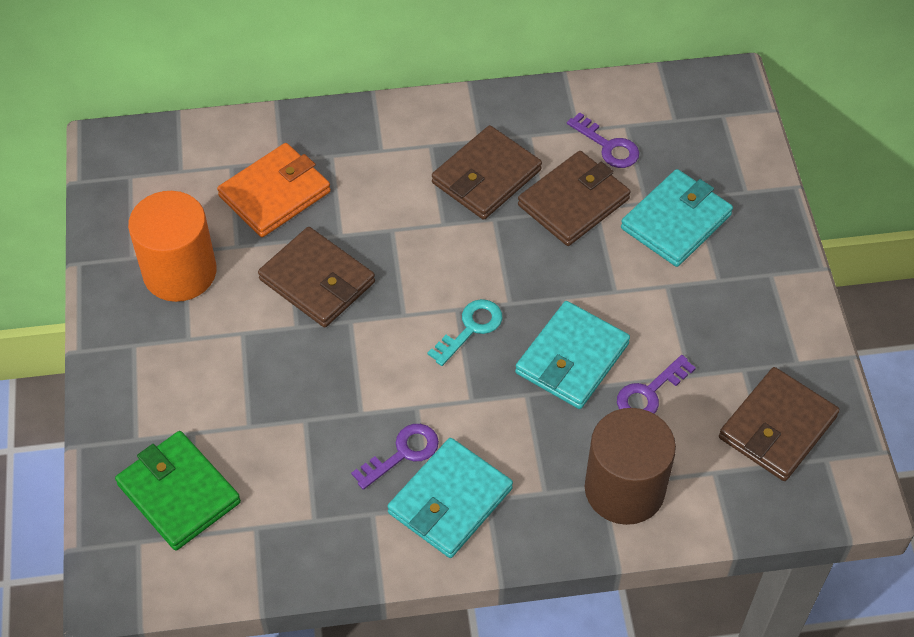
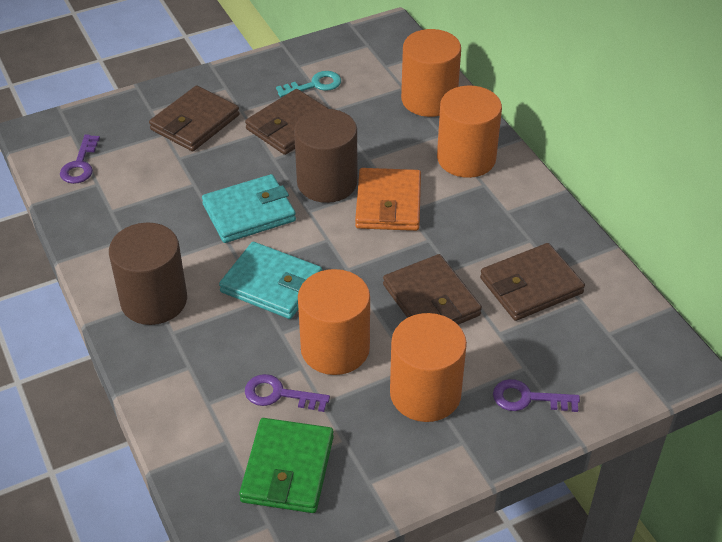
brown cylinder: 1 -> 2
orange cylinder: 1 -> 4
turquoise wallet: 3 -> 2

